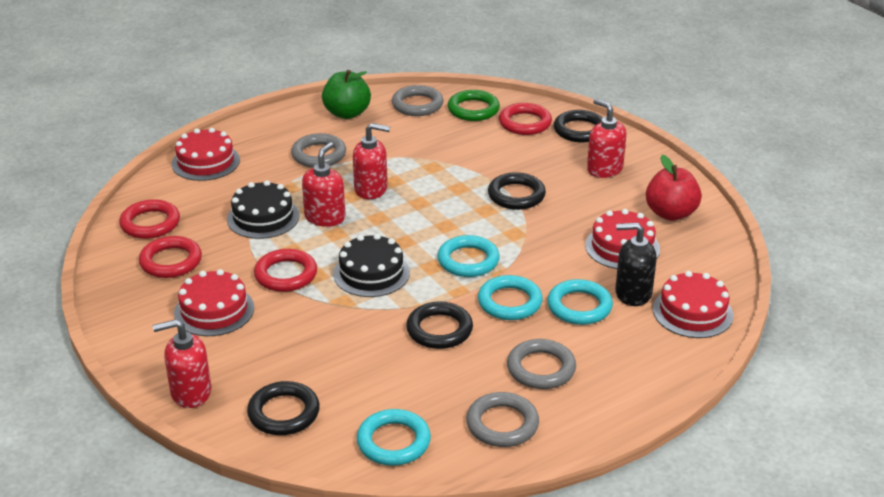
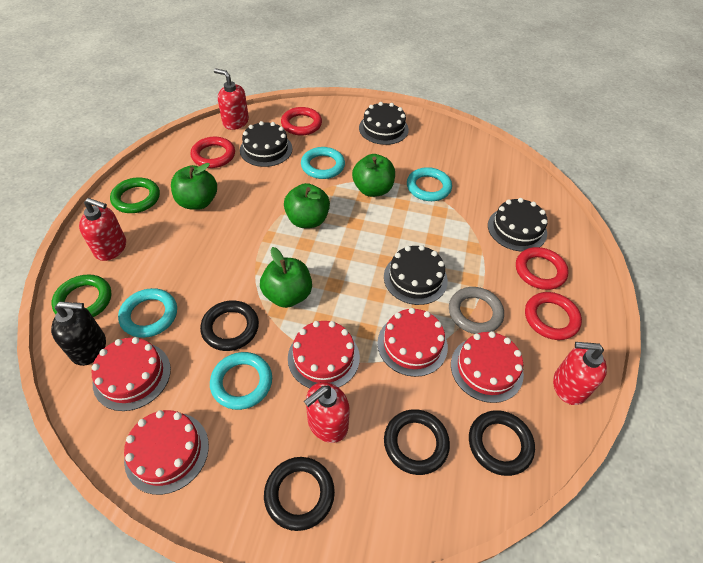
black cake: 2 -> 4
green apple: 1 -> 4
green ring: 1 -> 2
grey ring: 4 -> 1
red apple: 1 -> 0
red cake: 4 -> 5

